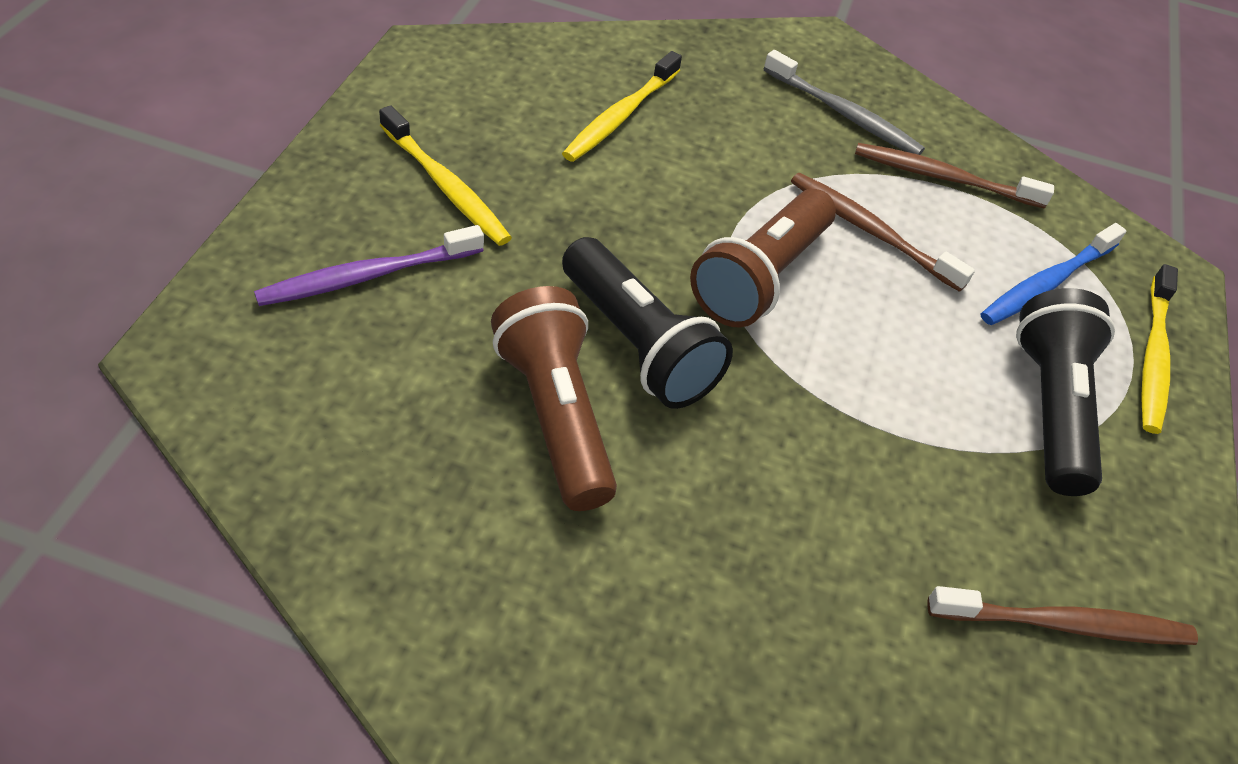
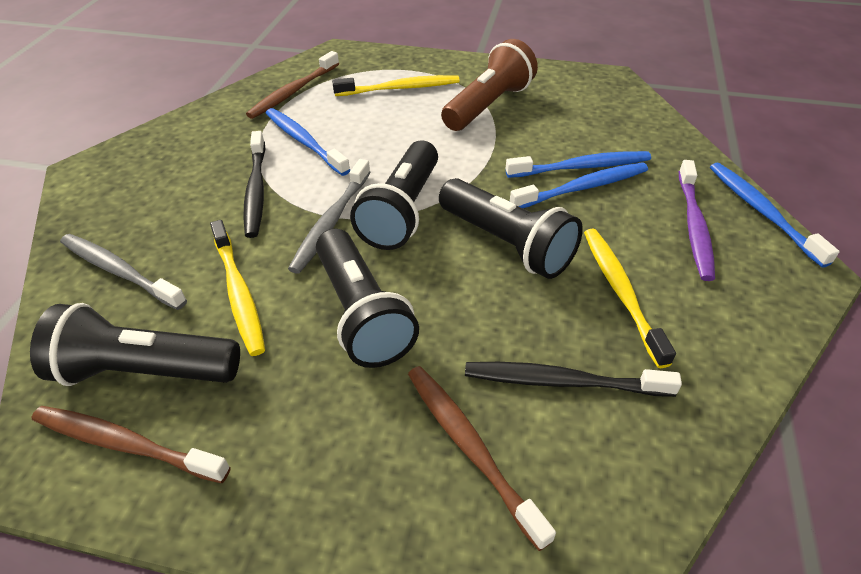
black flashlight: 2 -> 4
black toothbrush: 0 -> 2
blue toothbrush: 1 -> 4
brown flashlight: 2 -> 1
grey toothbrush: 1 -> 2

